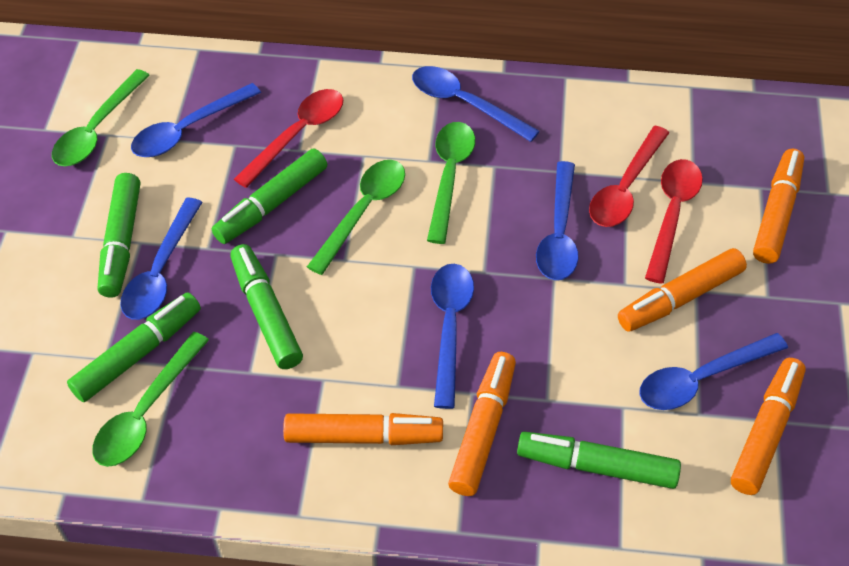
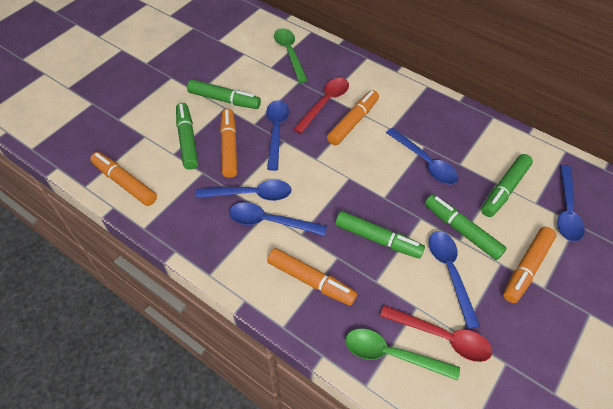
green spoon: 4 -> 2
red spoon: 3 -> 2

